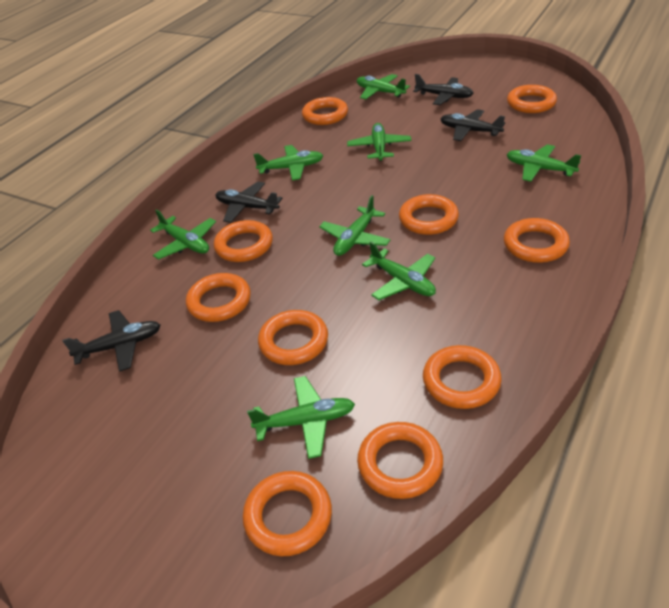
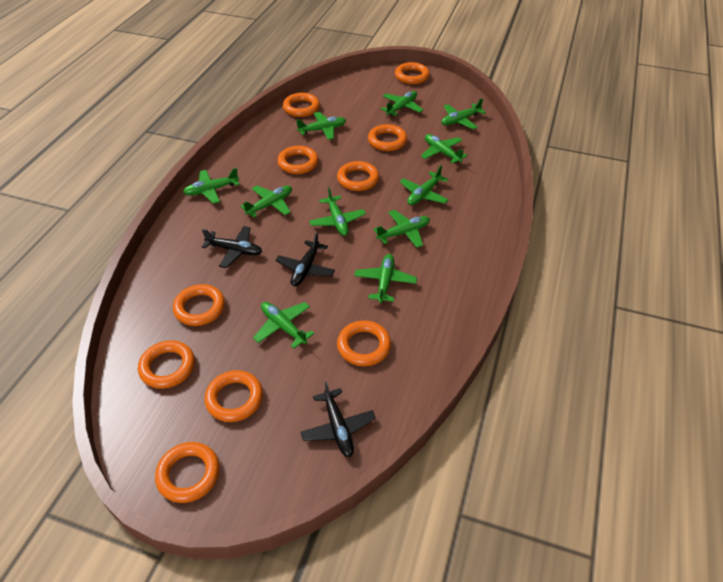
black plane: 4 -> 3
green plane: 8 -> 11

